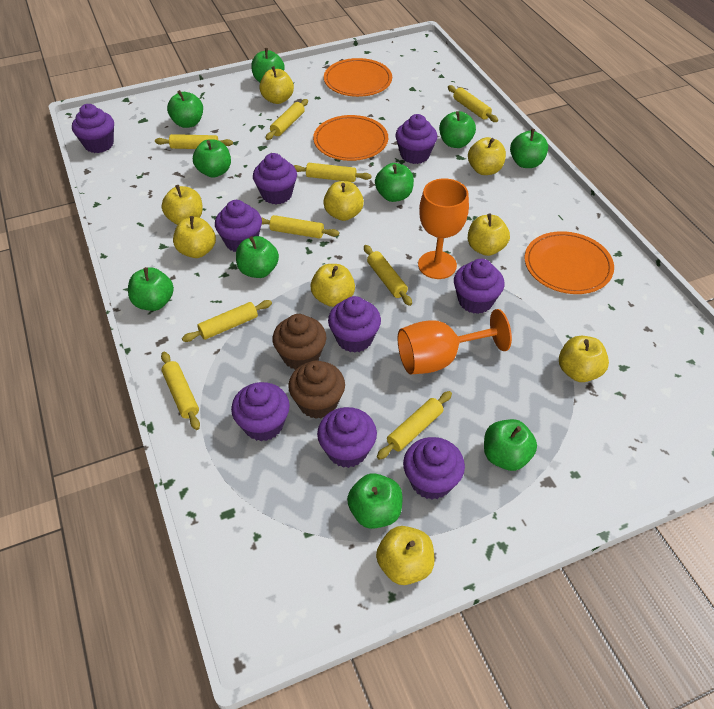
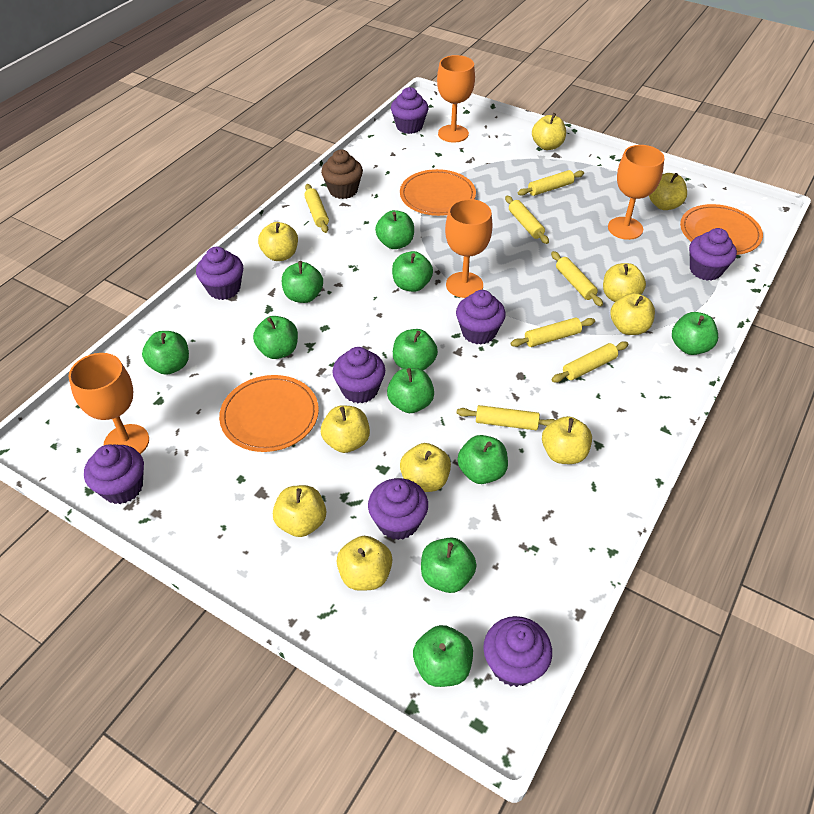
brown cupcake: 2 -> 1
green apple: 10 -> 11
orange goblet: 2 -> 4
purple cupcake: 9 -> 8
yellow apple: 9 -> 10
yellow rolling pin: 9 -> 7

